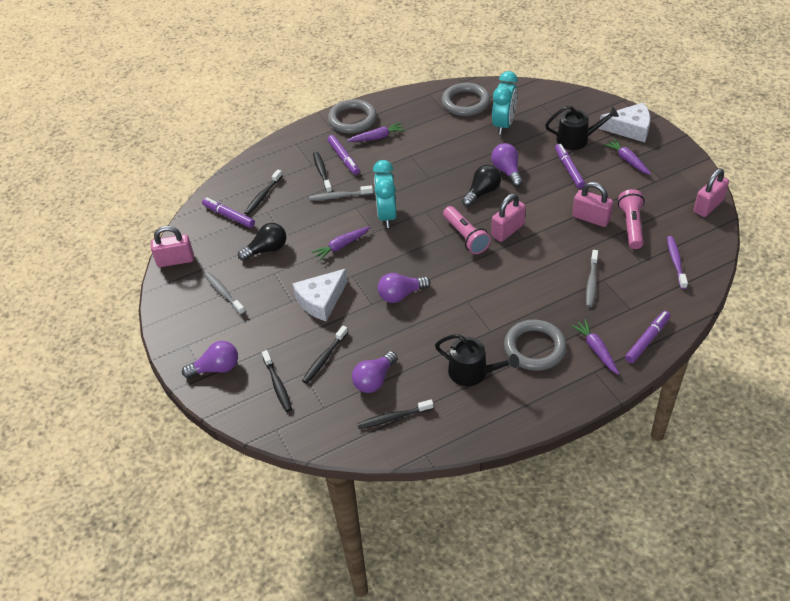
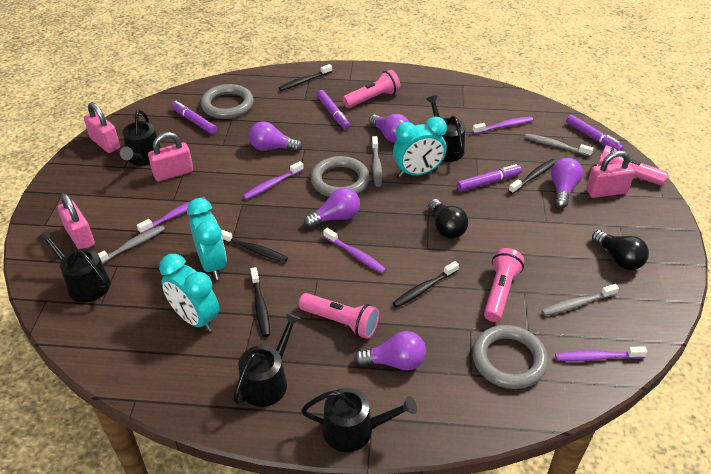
black watering can: 2 -> 5
grey toothbrush: 3 -> 4
pink flashlight: 2 -> 4
purple carrot: 4 -> 0
purple light bulb: 4 -> 5
purple toothbrush: 1 -> 5
turquoise clock: 2 -> 3
white cheese: 2 -> 0

